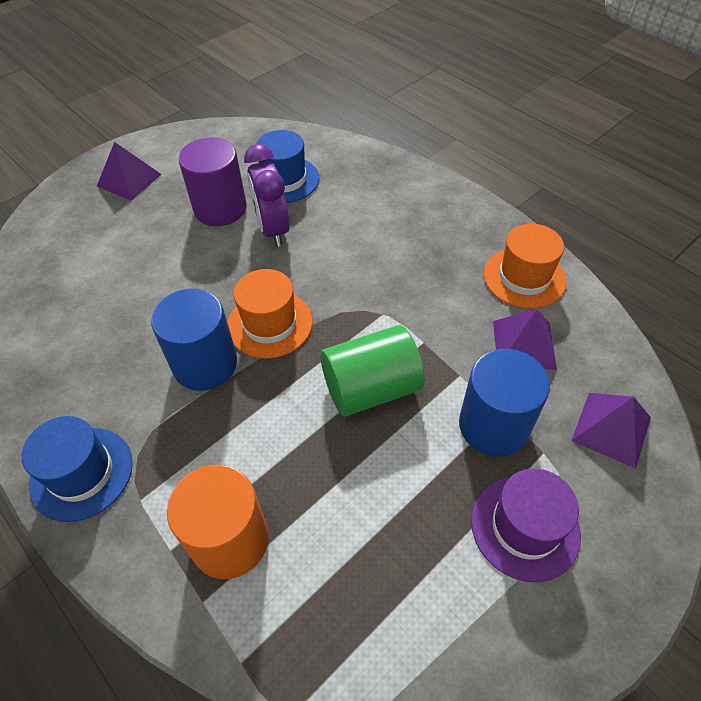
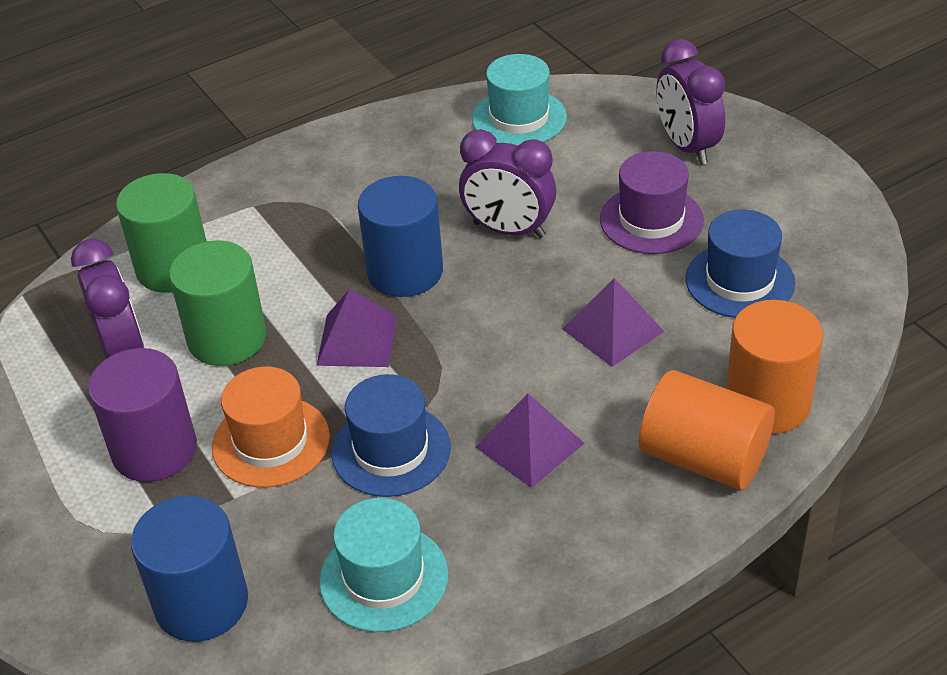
green cylinder: 1 -> 2
orange cylinder: 1 -> 2
orange hat: 2 -> 1
purple clock: 1 -> 3
turquoise hat: 0 -> 2

